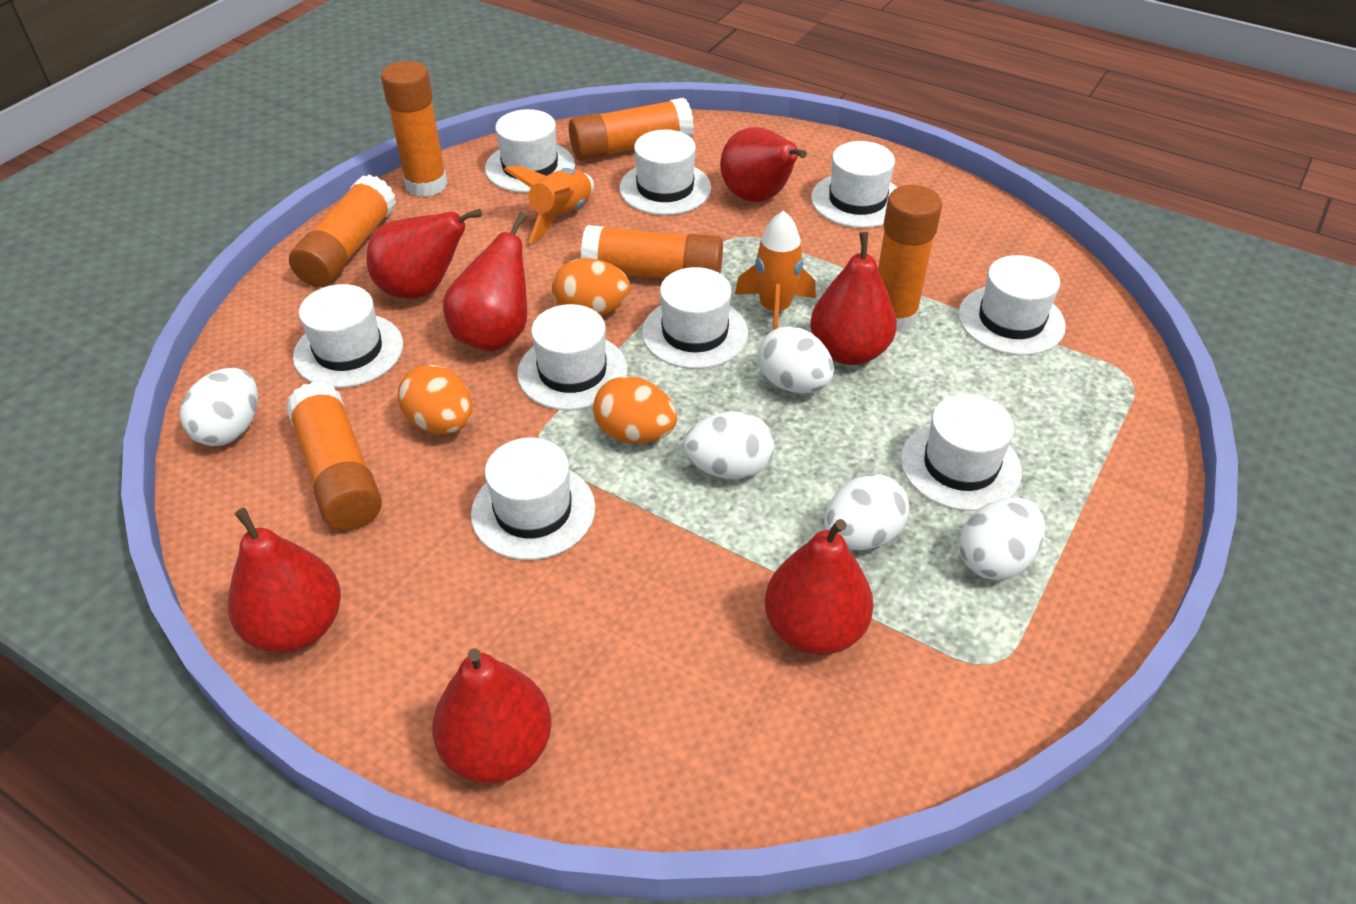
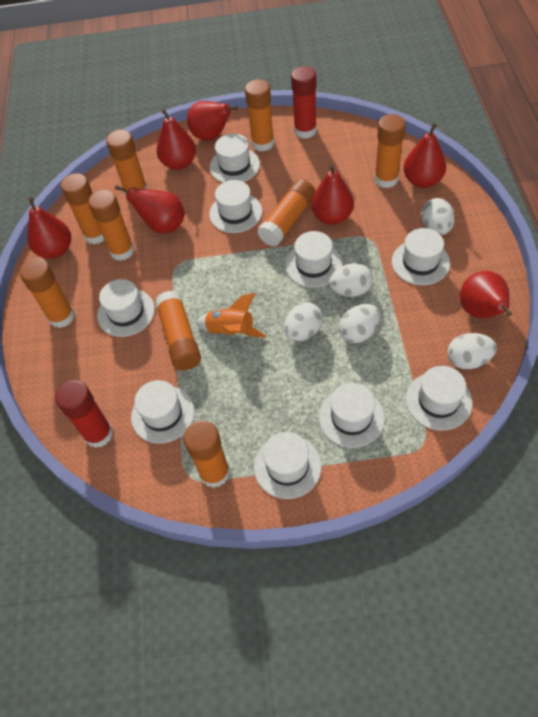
orange egg: 3 -> 0
orange glue stick: 6 -> 9
orange rocket: 2 -> 1
red glue stick: 0 -> 2

